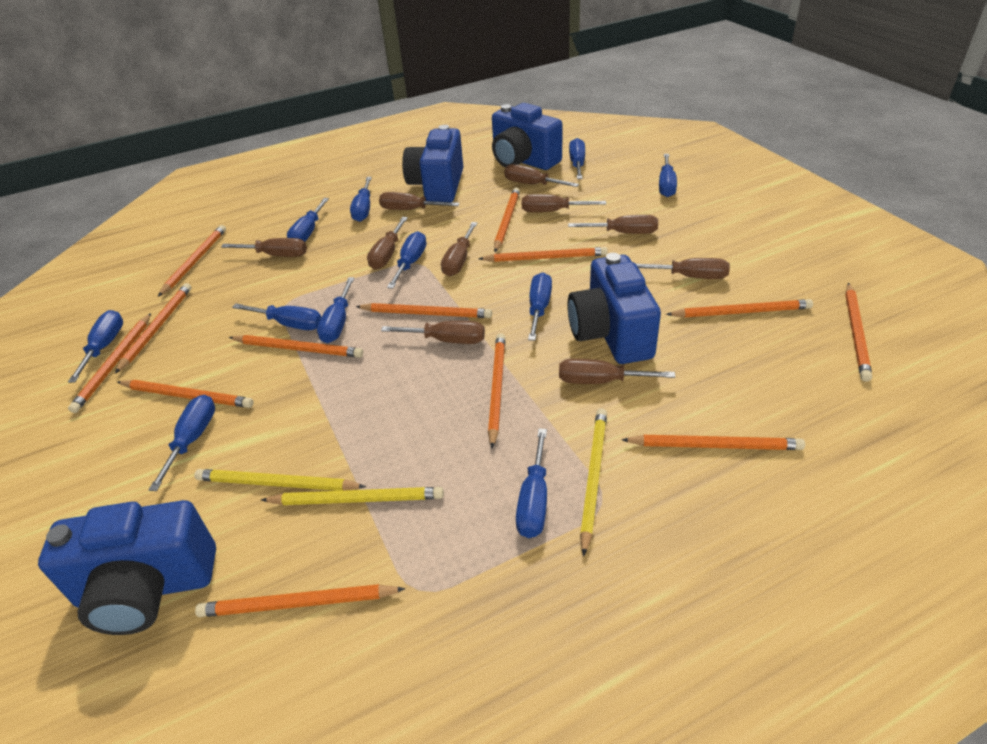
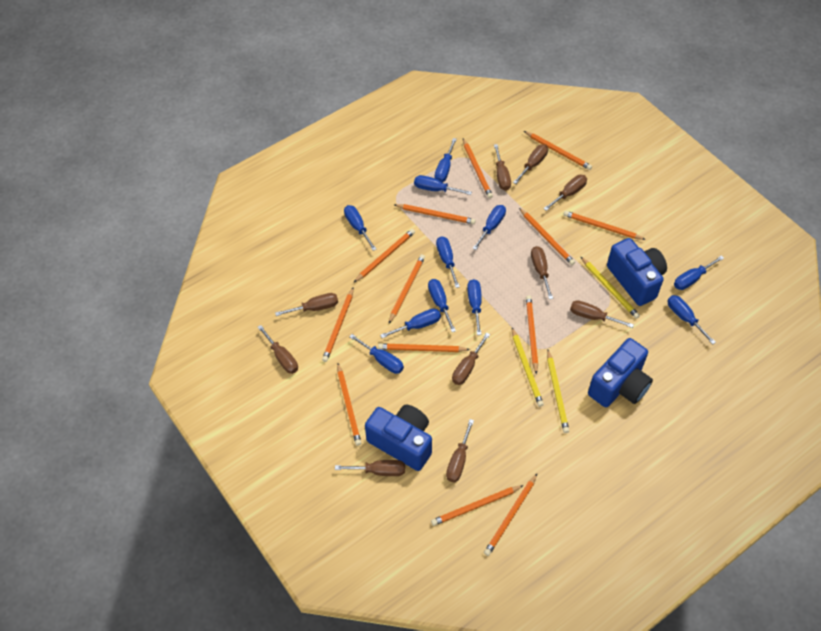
blue camera: 4 -> 3

